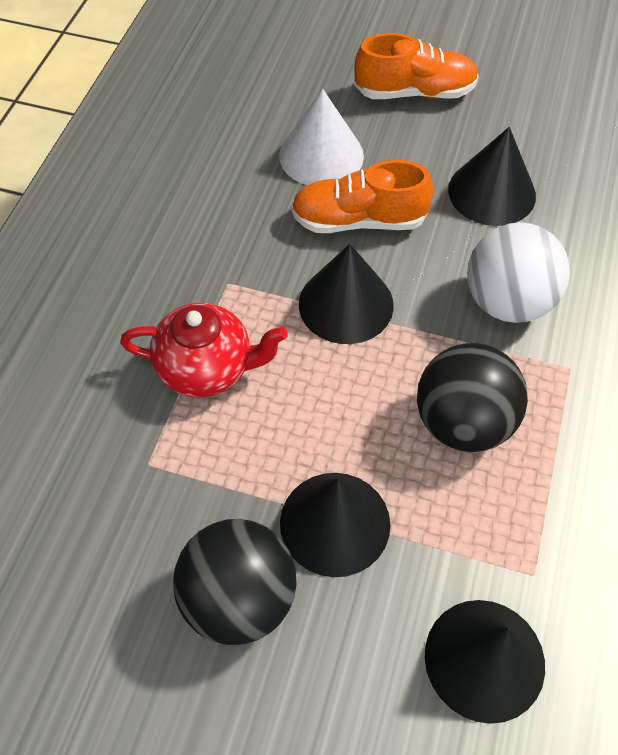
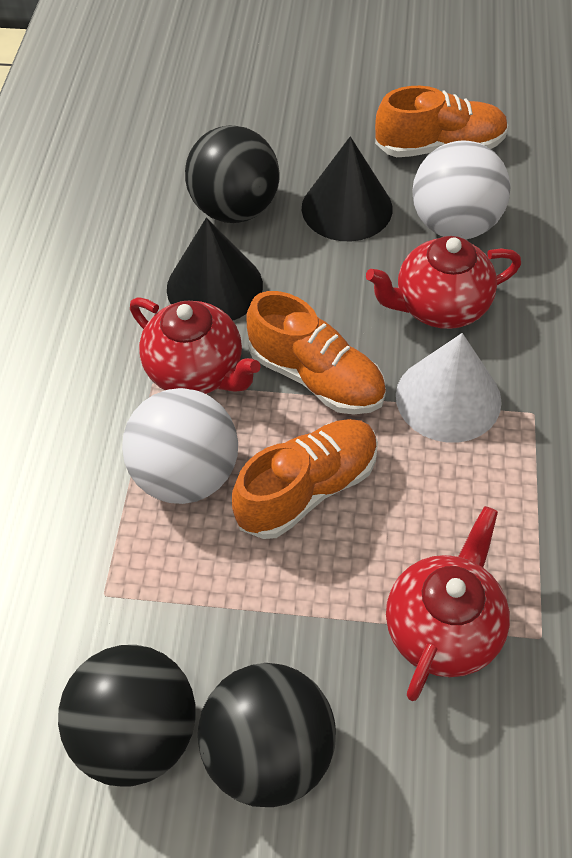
black ball: 2 -> 3
black cone: 4 -> 2
orange shoe: 2 -> 3
red teapot: 1 -> 3
white ball: 1 -> 2

